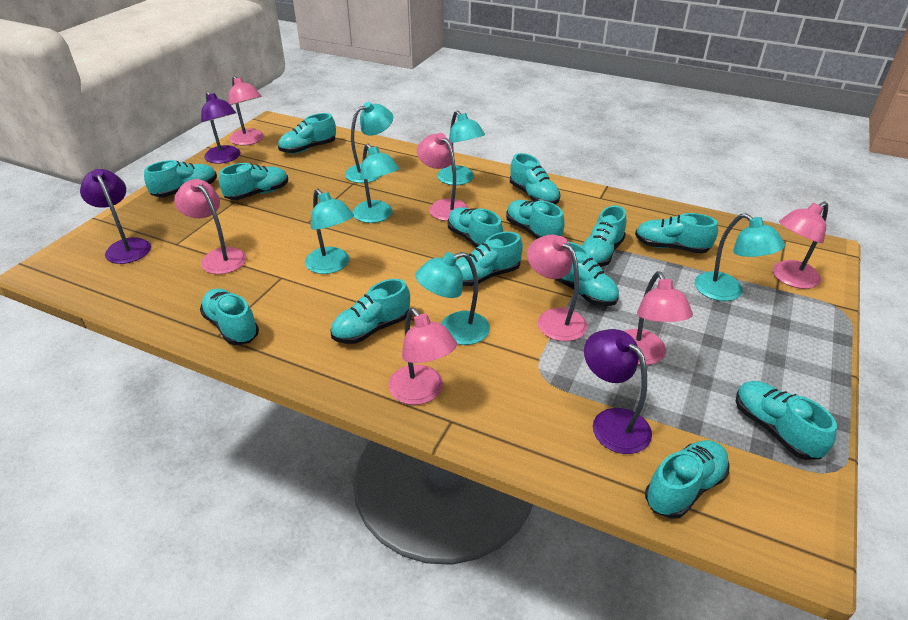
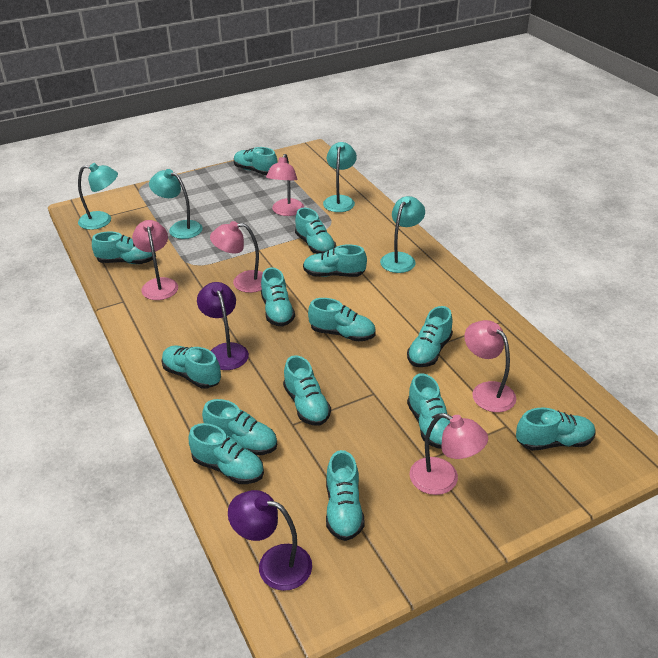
pink lamp: 7 -> 5
purple lamp: 3 -> 2
turquoise lamp: 6 -> 4

